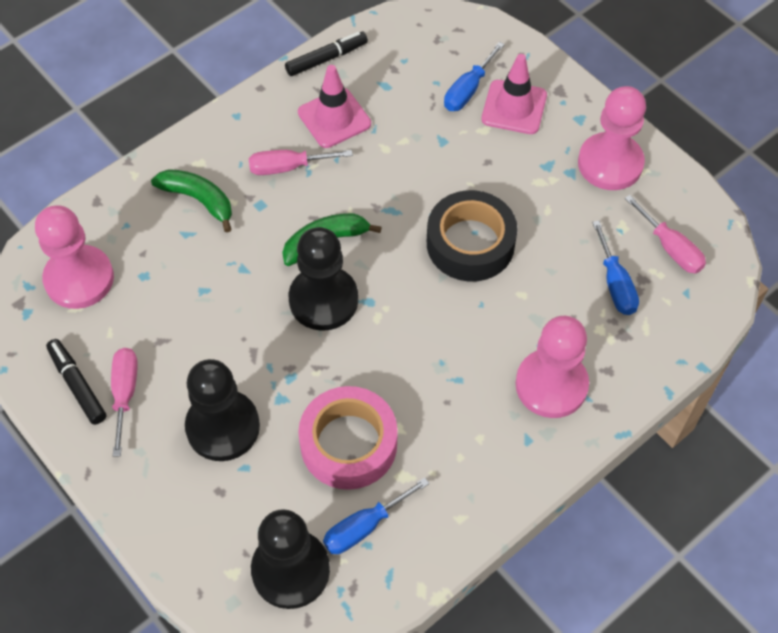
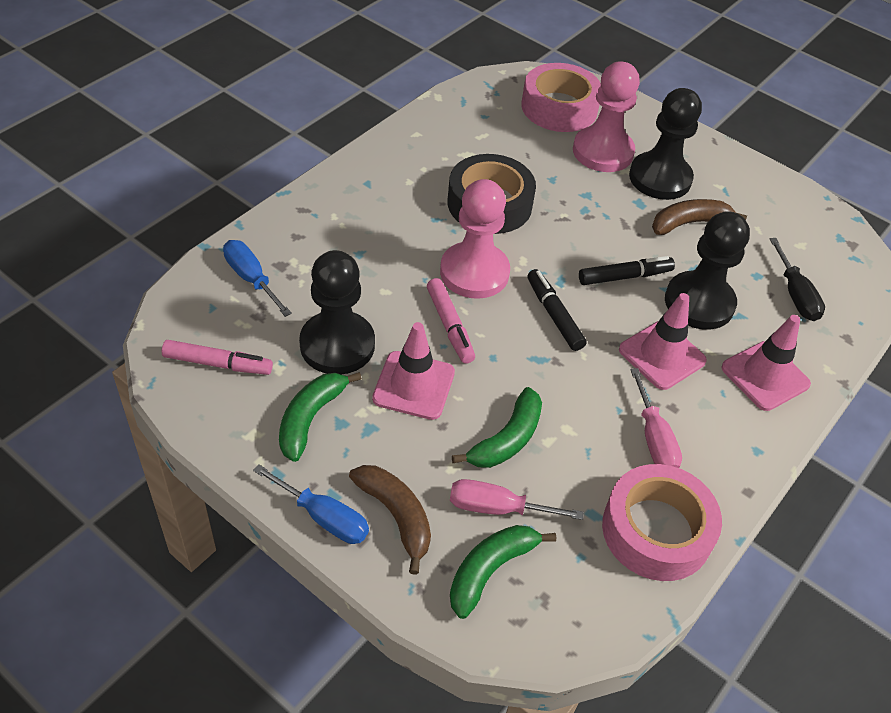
black screwdriver: 0 -> 1
blue screwdriver: 3 -> 2
brown banana: 0 -> 2
green banana: 2 -> 3
pink marker: 0 -> 2
pink pawn: 3 -> 2
pink screwdriver: 3 -> 2
pink tape: 1 -> 2
pink traffic cone: 2 -> 3

